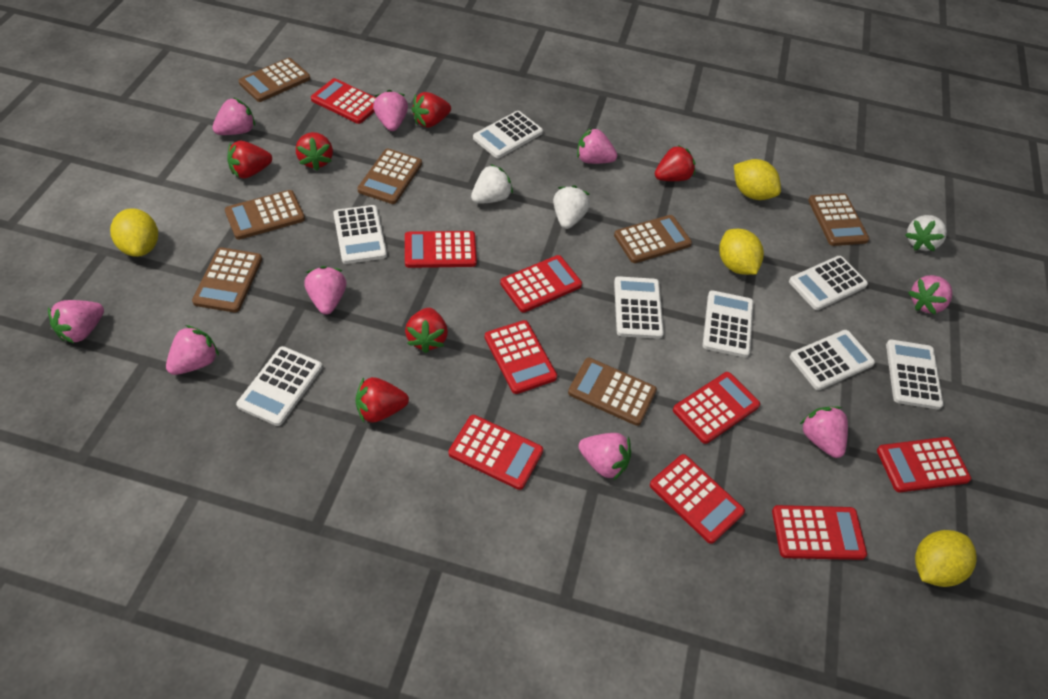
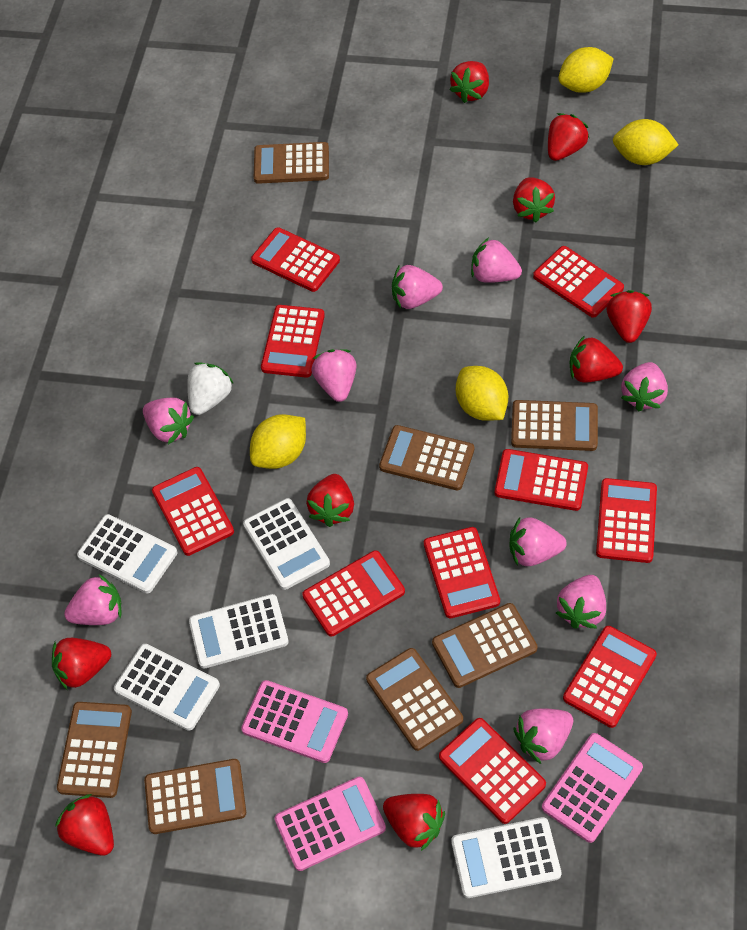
pink calculator: 0 -> 3
red calculator: 9 -> 10
red strawberry: 6 -> 9
white calculator: 8 -> 5
white strawberry: 3 -> 1

